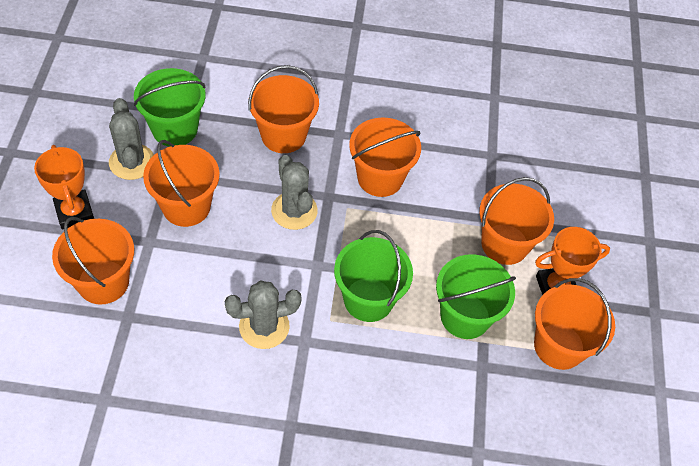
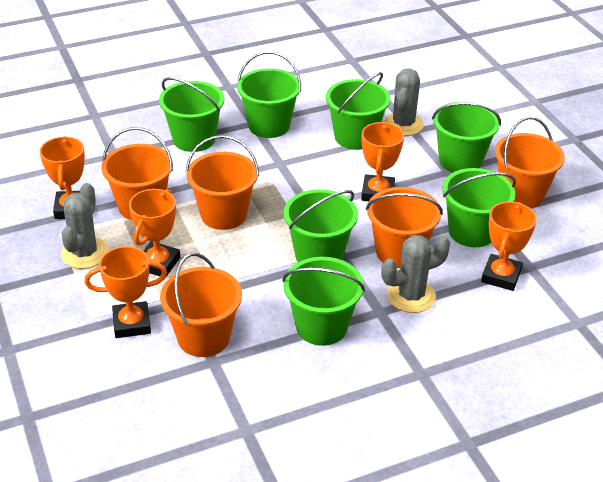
green bucket: 3 -> 7
orange bucket: 6 -> 5
orange trophy: 2 -> 5

